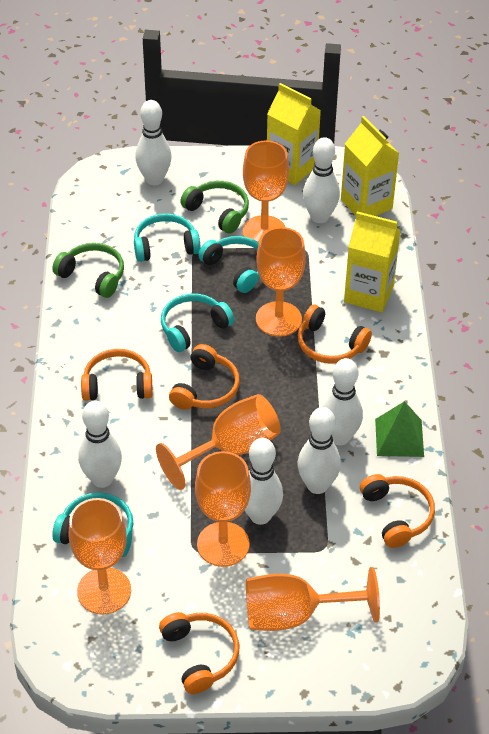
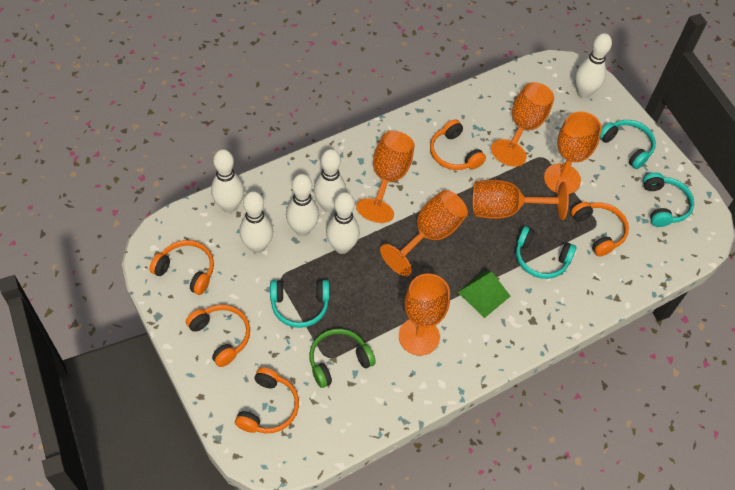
green headphones: 2 -> 1
yellow carton: 3 -> 0

